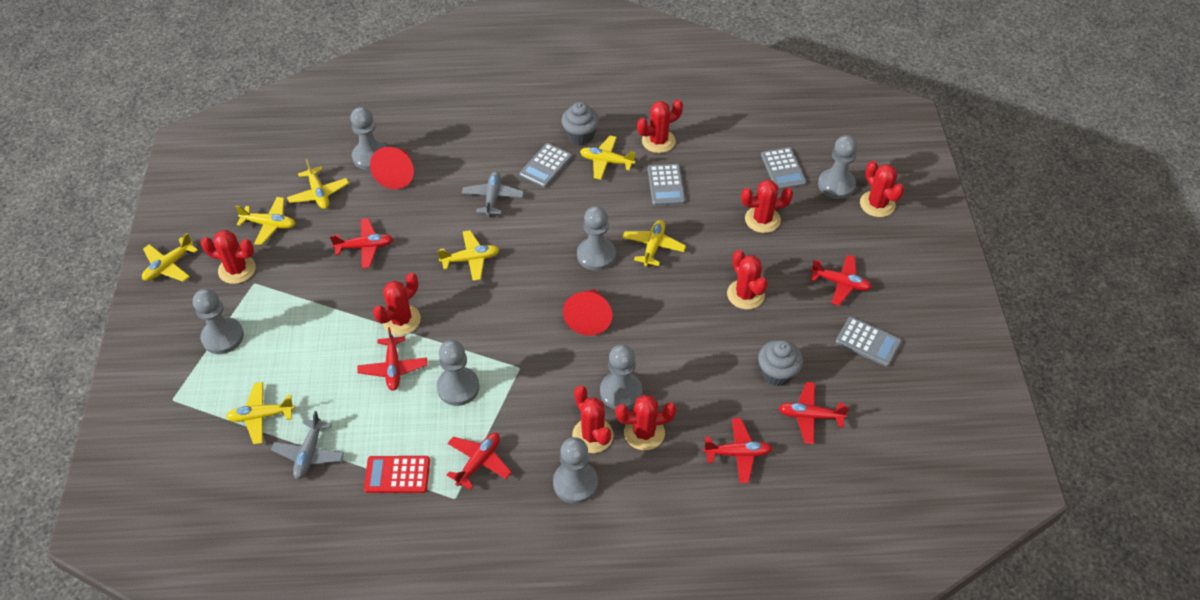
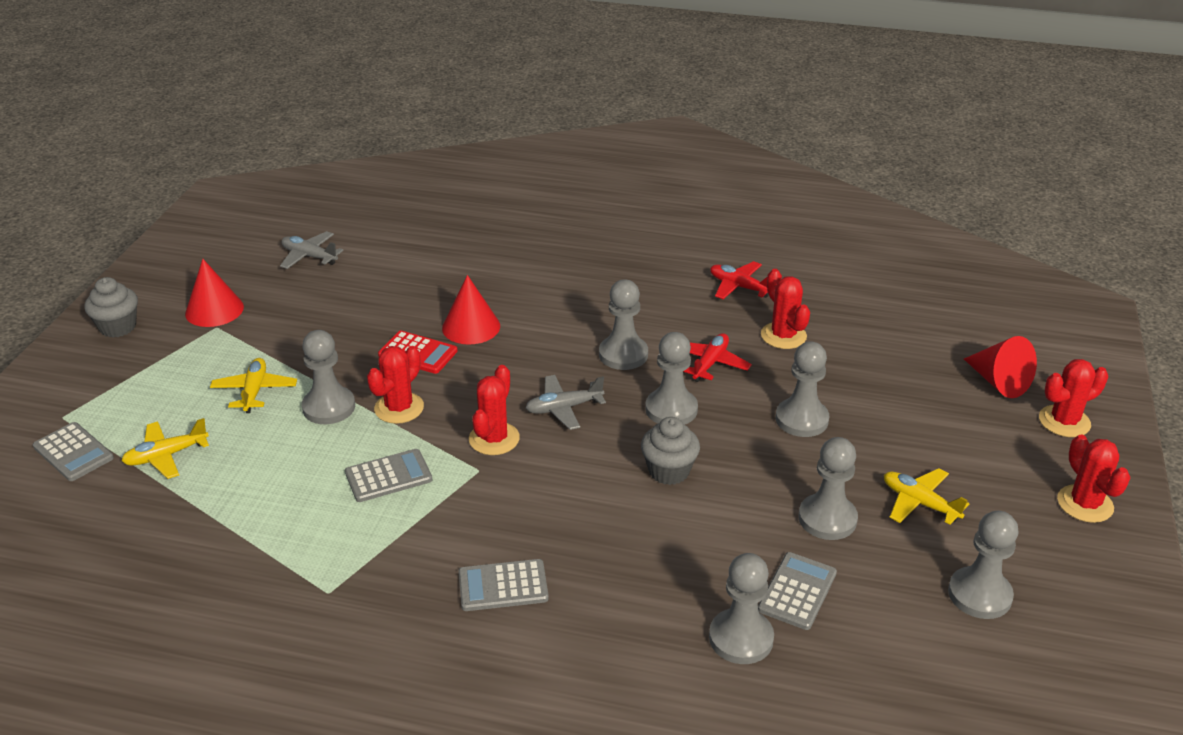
red cactus: 8 -> 5
red cone: 2 -> 3
red plane: 6 -> 2
yellow plane: 7 -> 3

